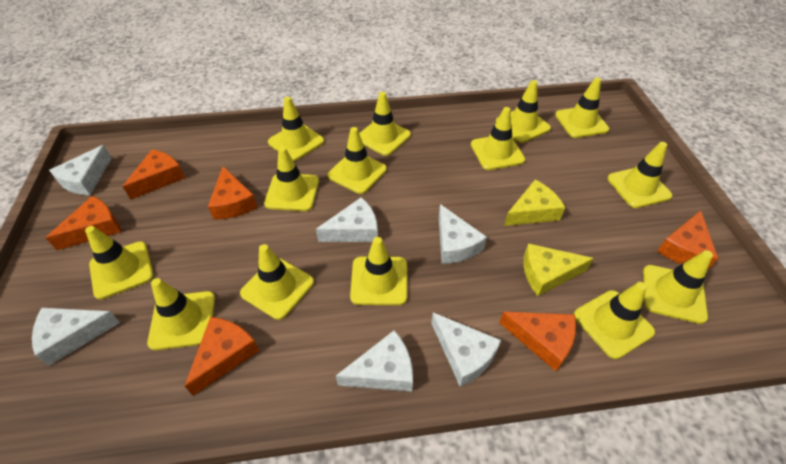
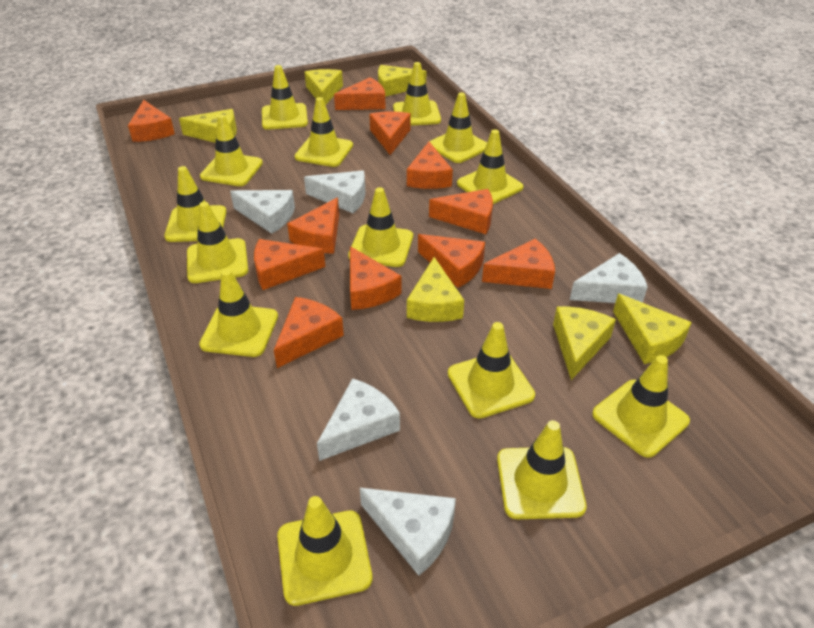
orange cheese: 6 -> 11
white cheese: 6 -> 5
yellow cheese: 2 -> 6

